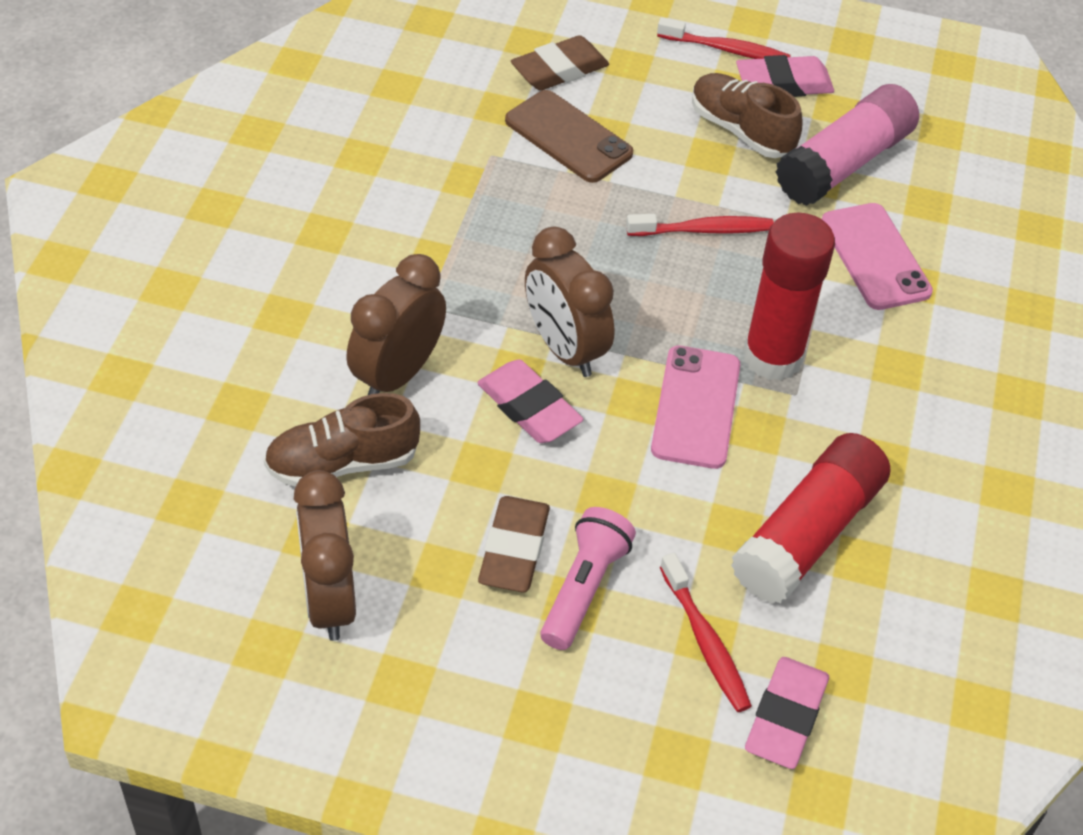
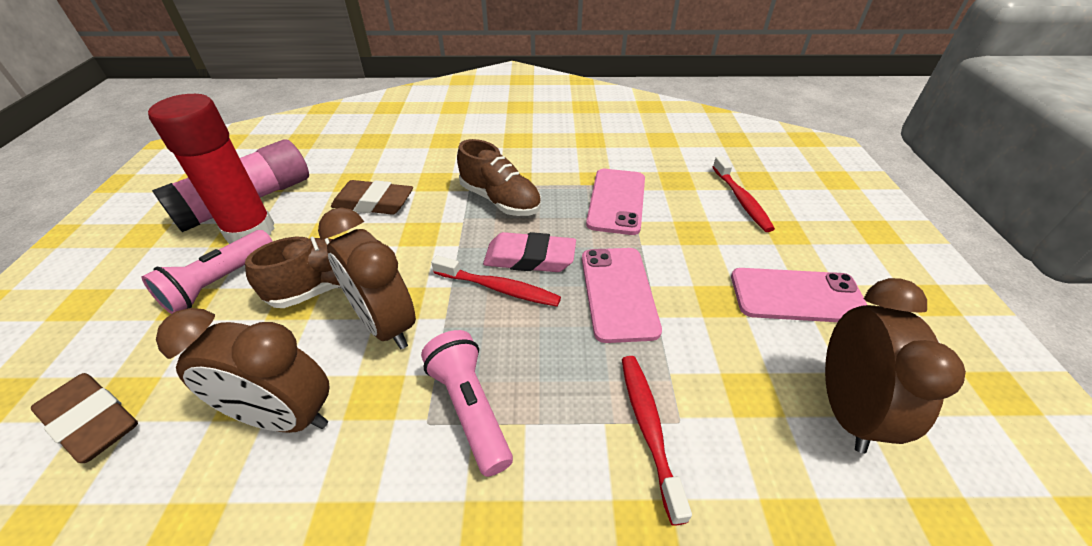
brown phone: 1 -> 0
pink eraser: 3 -> 1
pink flashlight: 1 -> 2
pink phone: 2 -> 3
red glue stick: 2 -> 1

